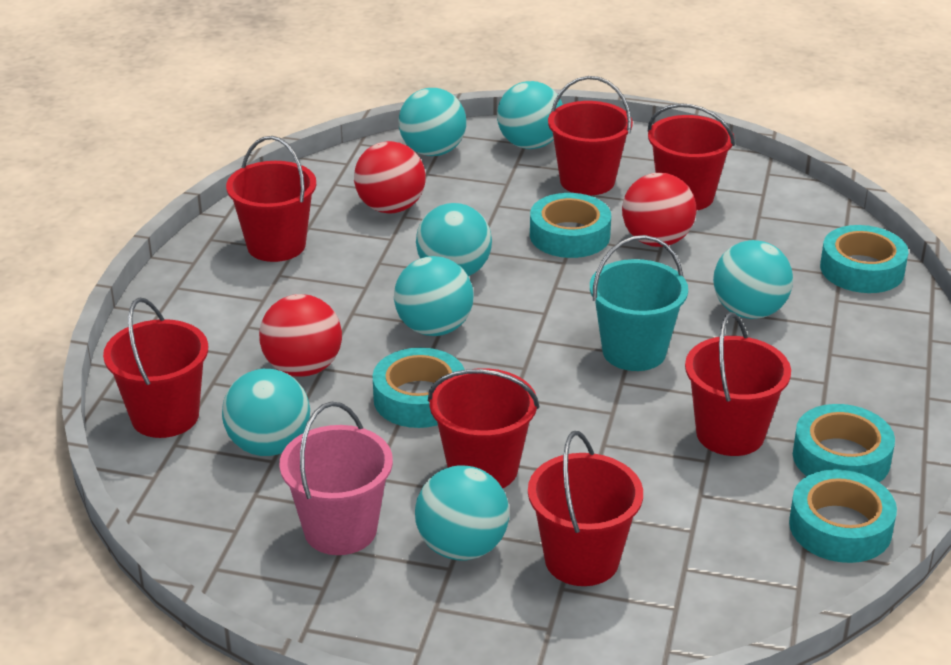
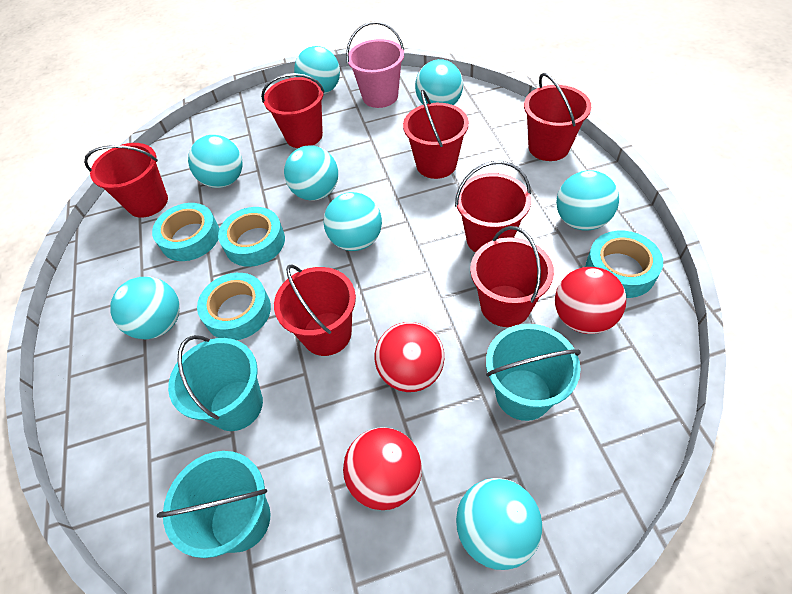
turquoise ball: 7 -> 8
turquoise bucket: 1 -> 3
turquoise tape: 5 -> 4

